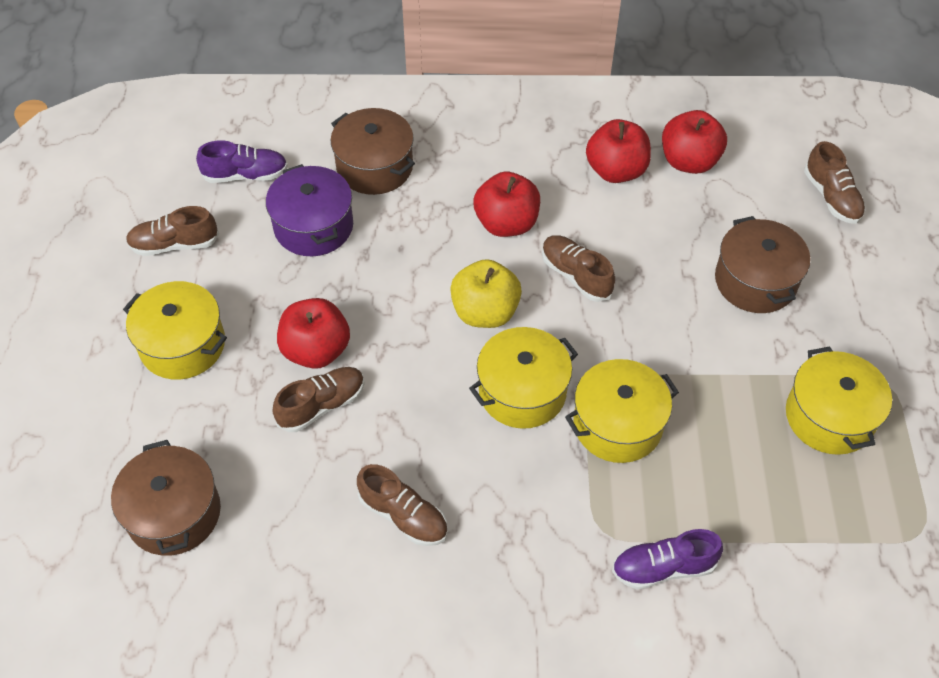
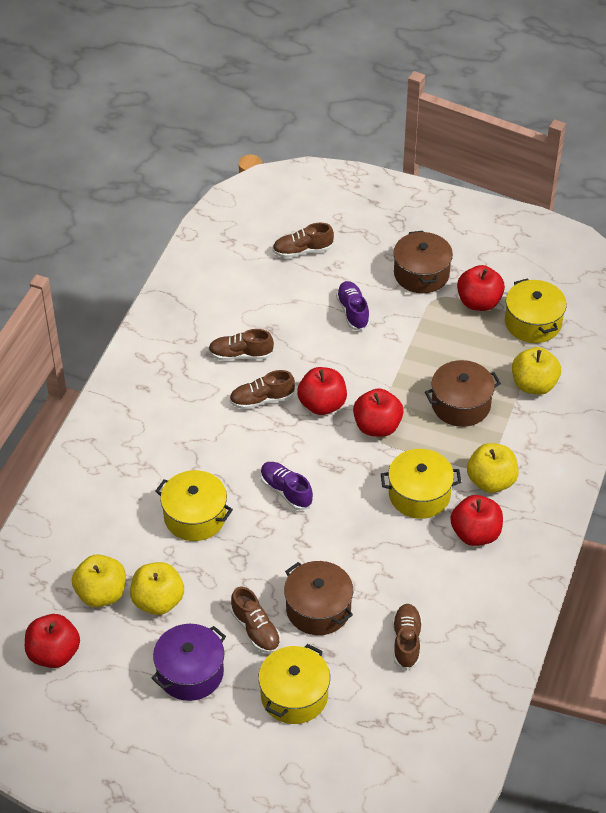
red apple: 4 -> 5
yellow apple: 1 -> 4

